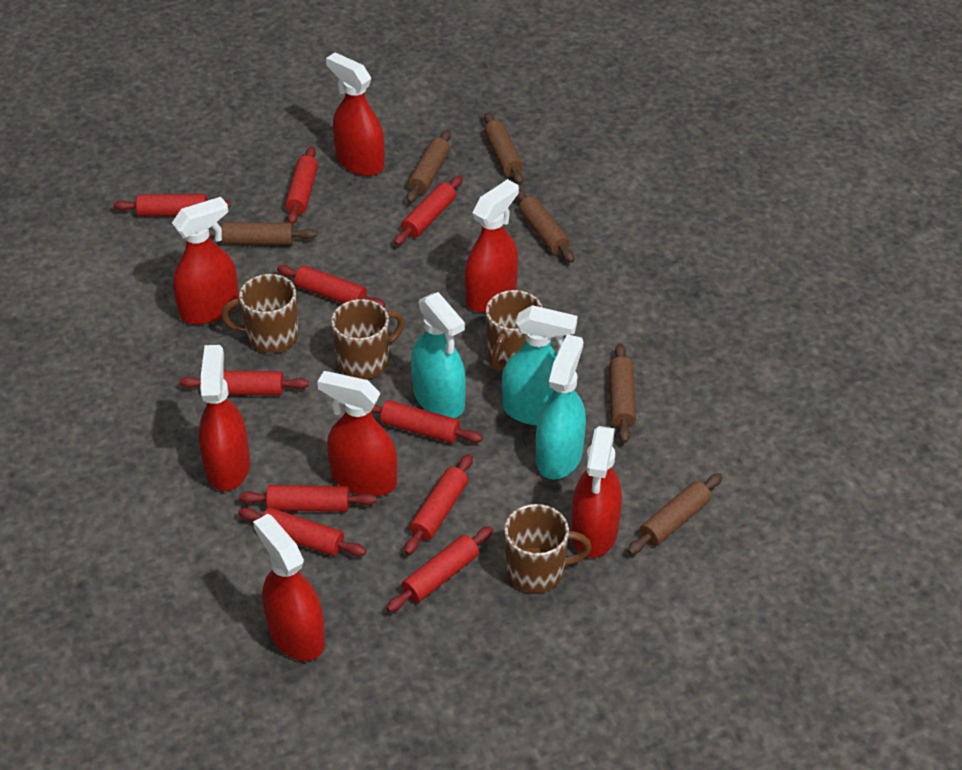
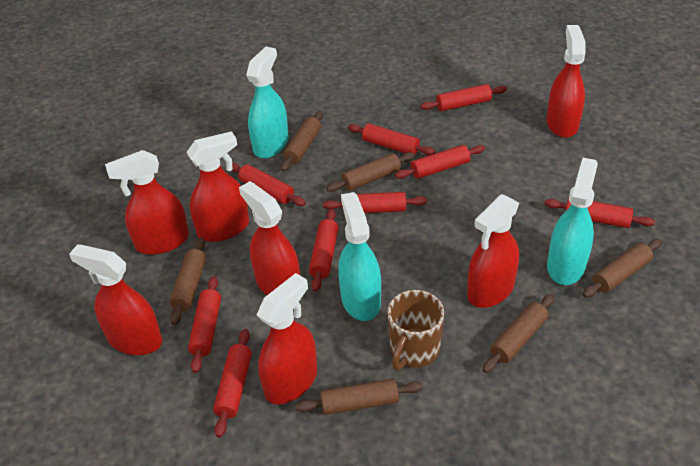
brown mug: 4 -> 1
red rolling pin: 10 -> 9

